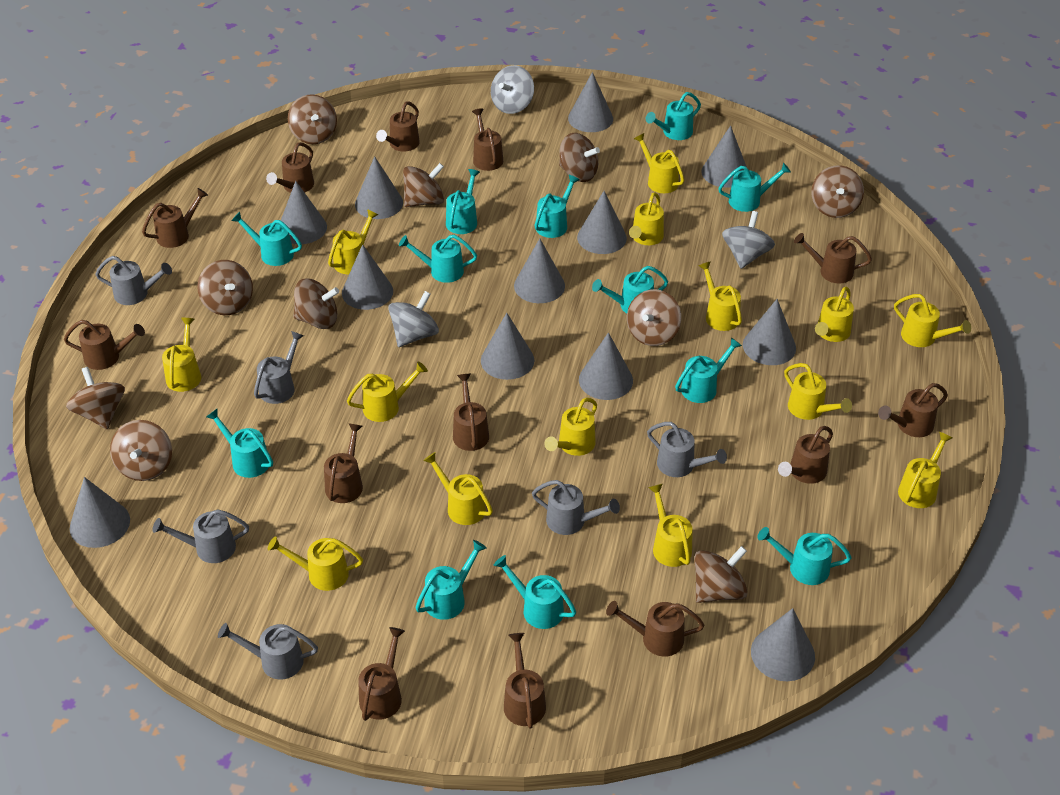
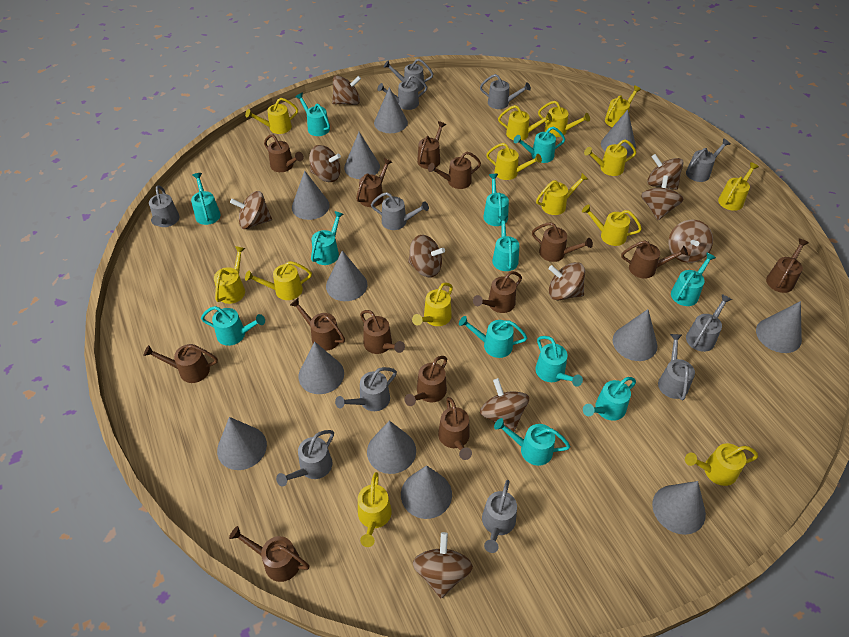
brown watering can: 13 -> 14
grey spinning top: 3 -> 0
grey watering can: 6 -> 11

